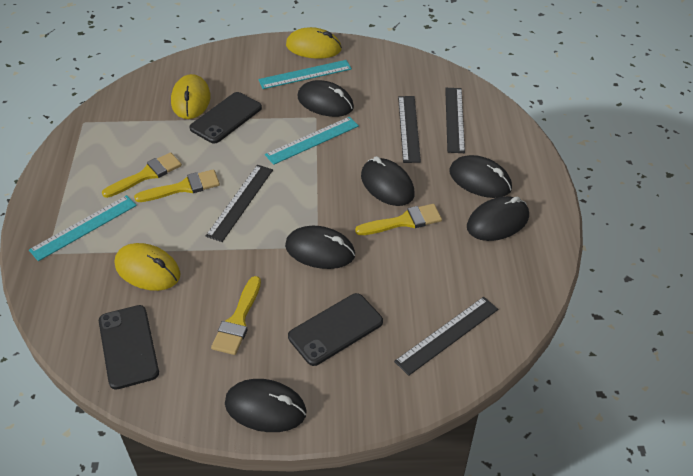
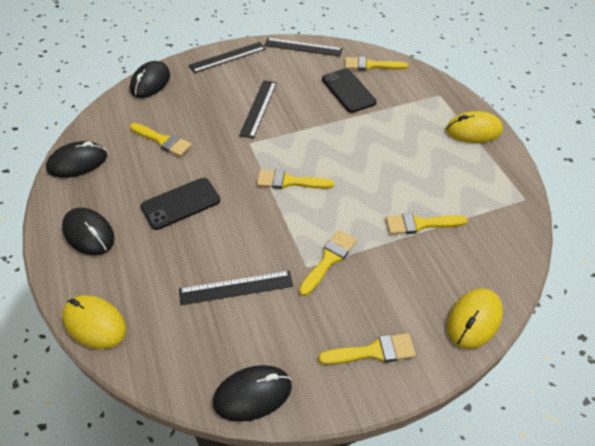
black mouse: 6 -> 4
black phone: 3 -> 2
turquoise ruler: 3 -> 0
yellow brush: 4 -> 6

